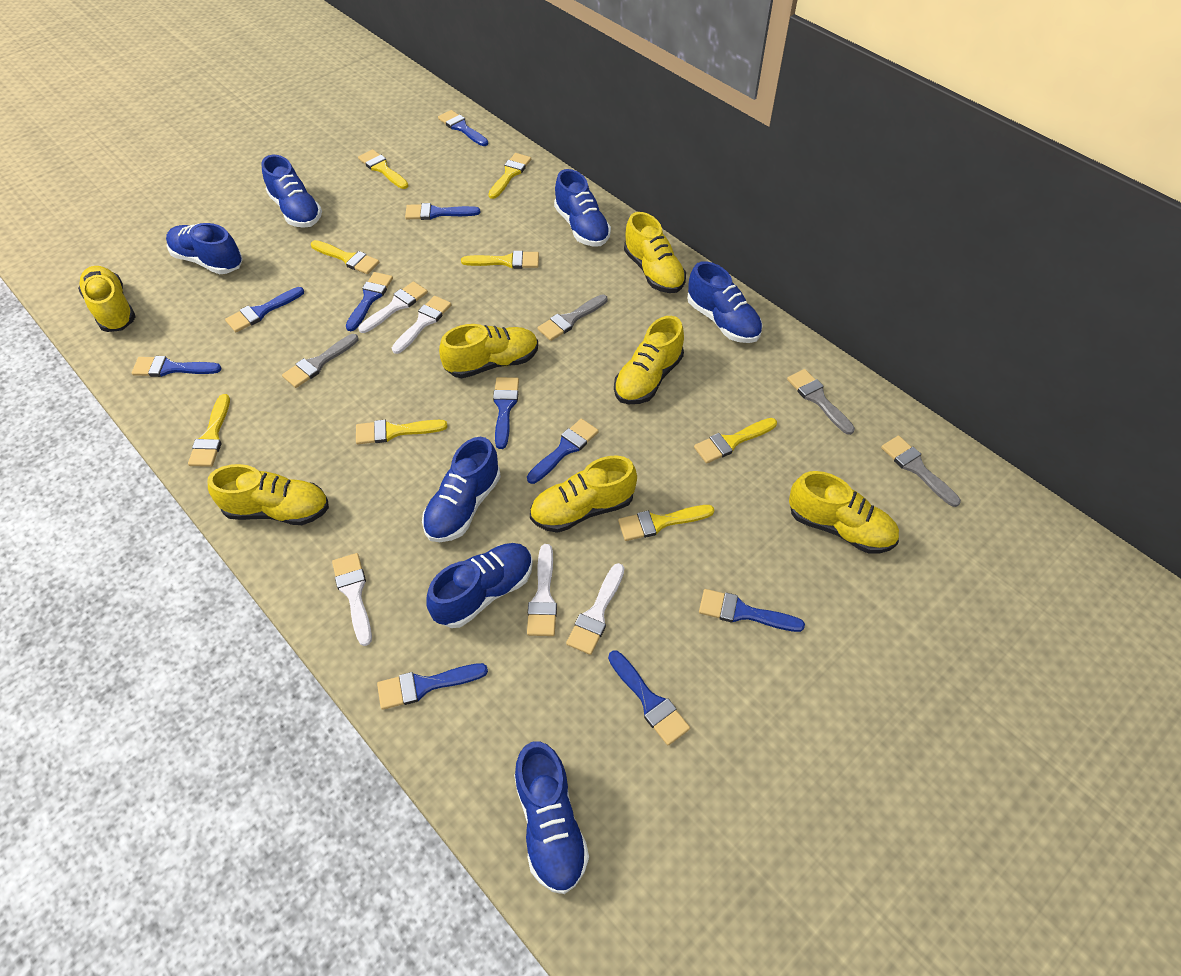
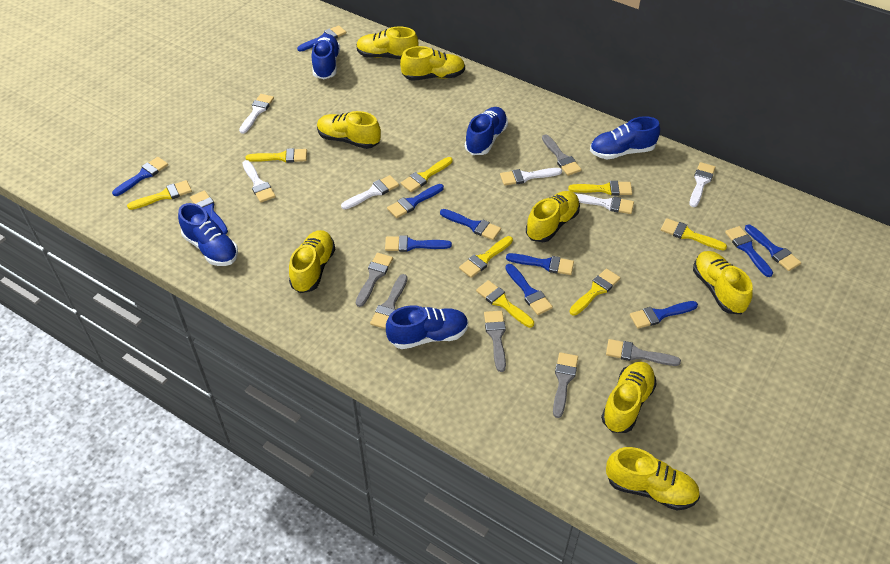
blue brush: 10 -> 11
blue shoe: 7 -> 5
grey brush: 4 -> 6
white brush: 5 -> 6
yellow shoe: 7 -> 8

